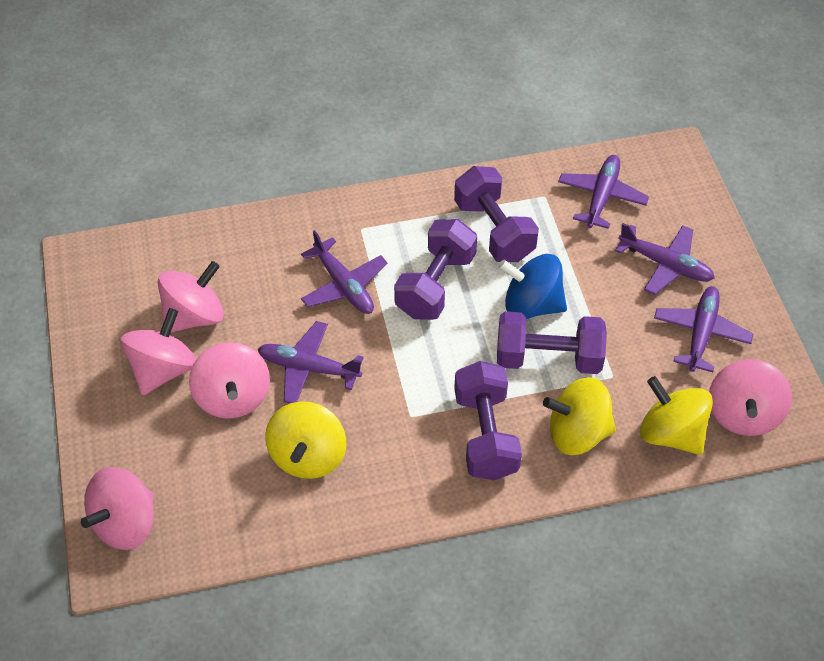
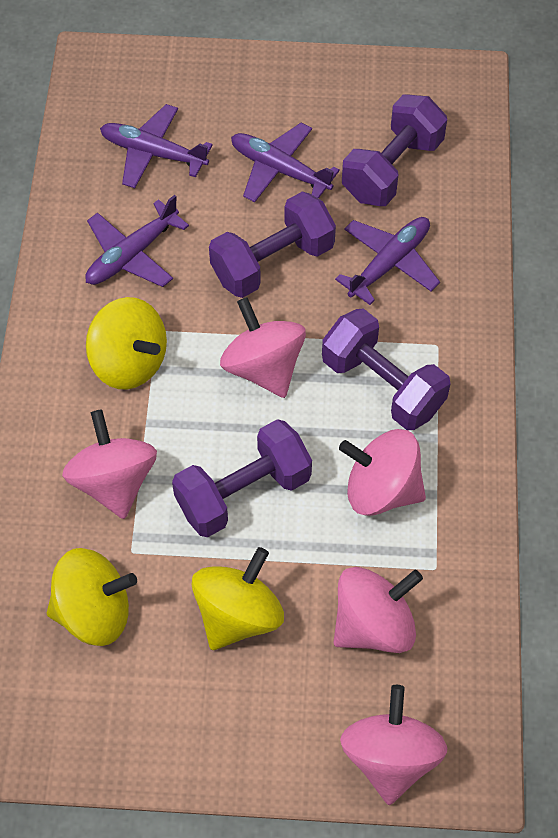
blue spinning top: 1 -> 0
purple plane: 5 -> 4

